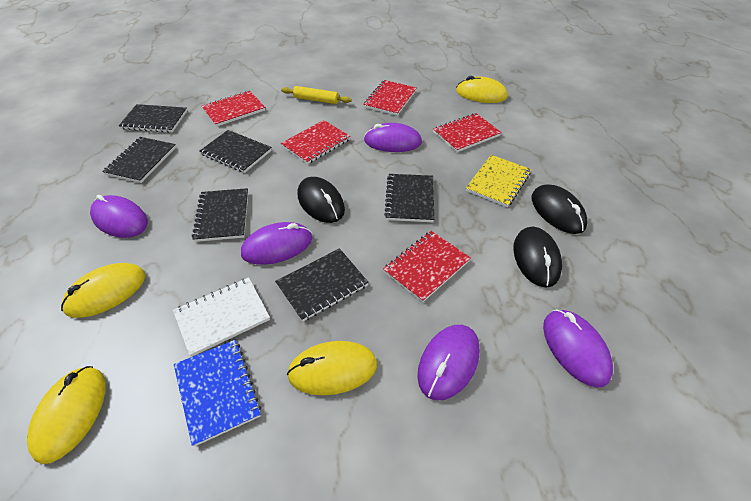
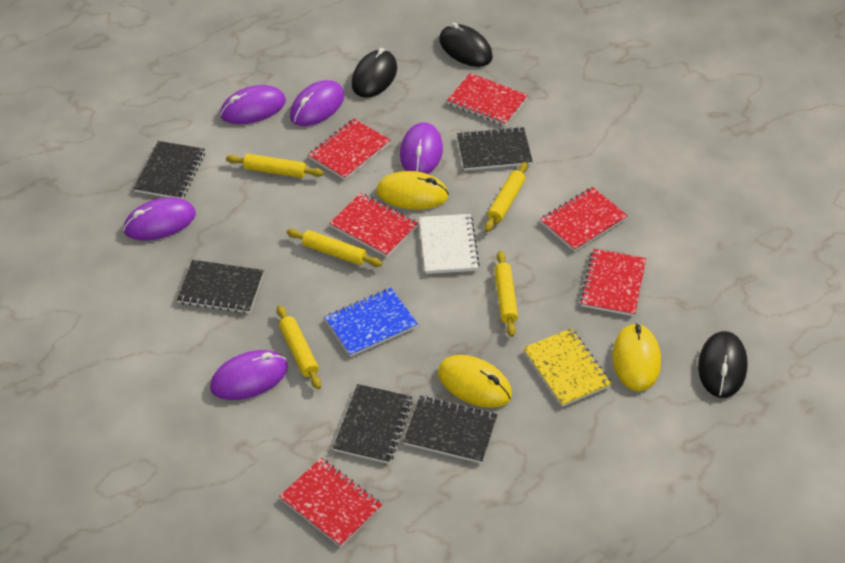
black notebook: 6 -> 5
red notebook: 5 -> 6
yellow mouse: 4 -> 3
yellow rolling pin: 1 -> 5

